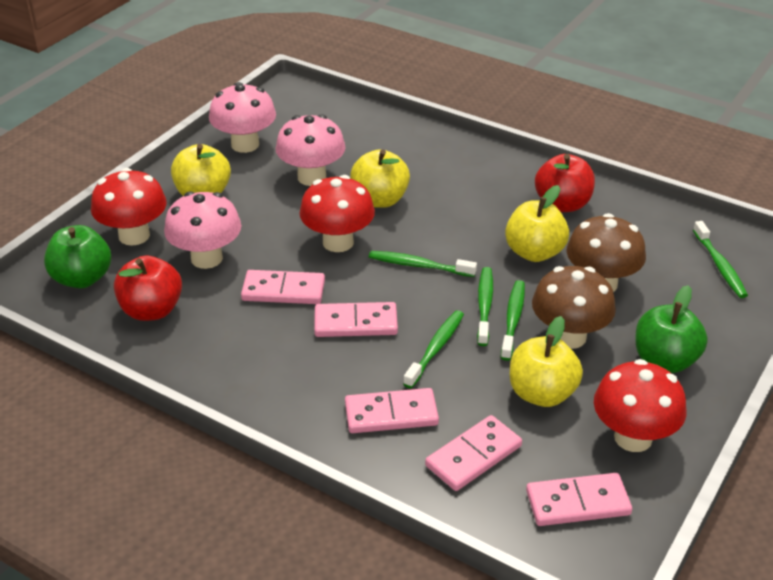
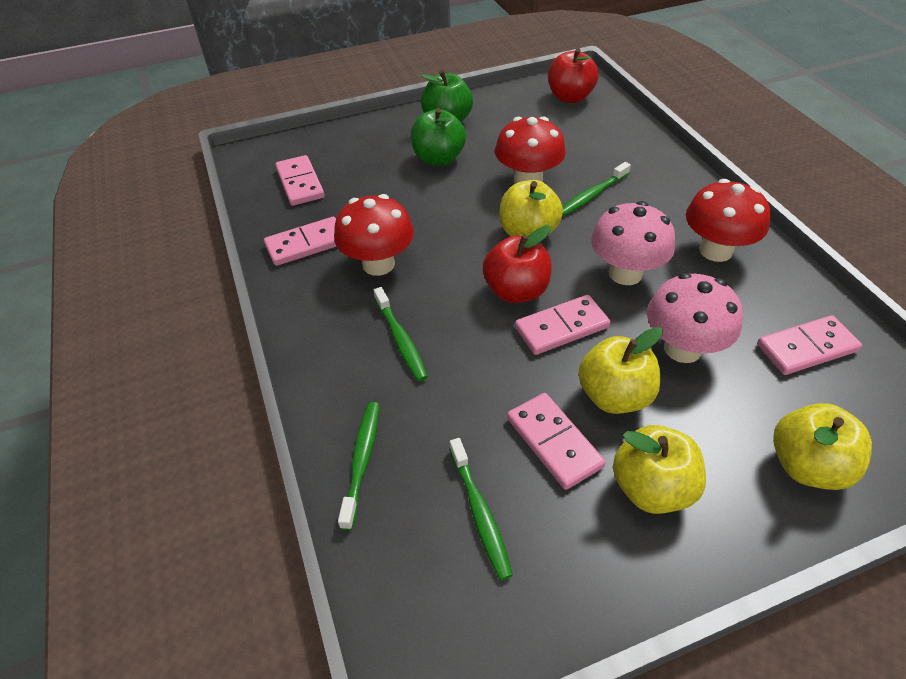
brown mushroom: 2 -> 0
green toothbrush: 5 -> 4
pink mushroom: 3 -> 2

